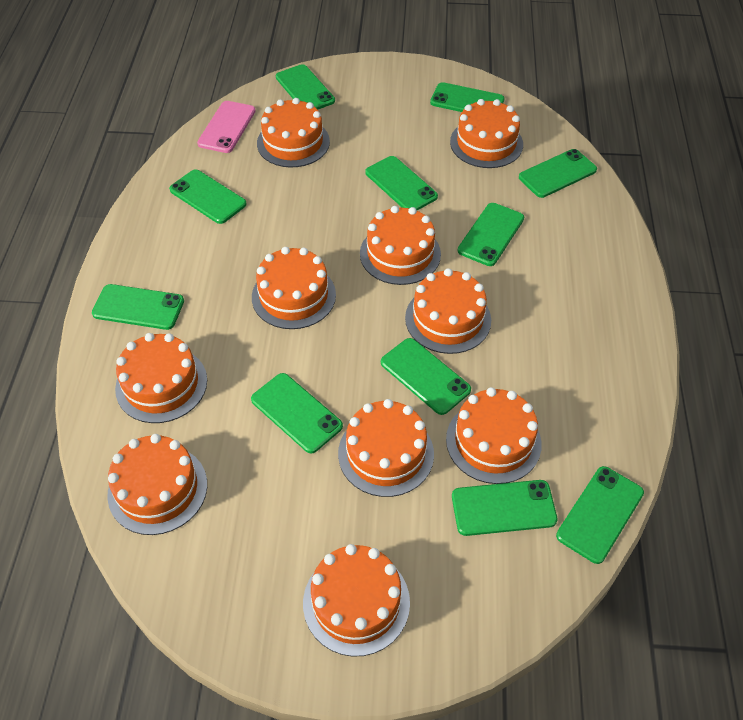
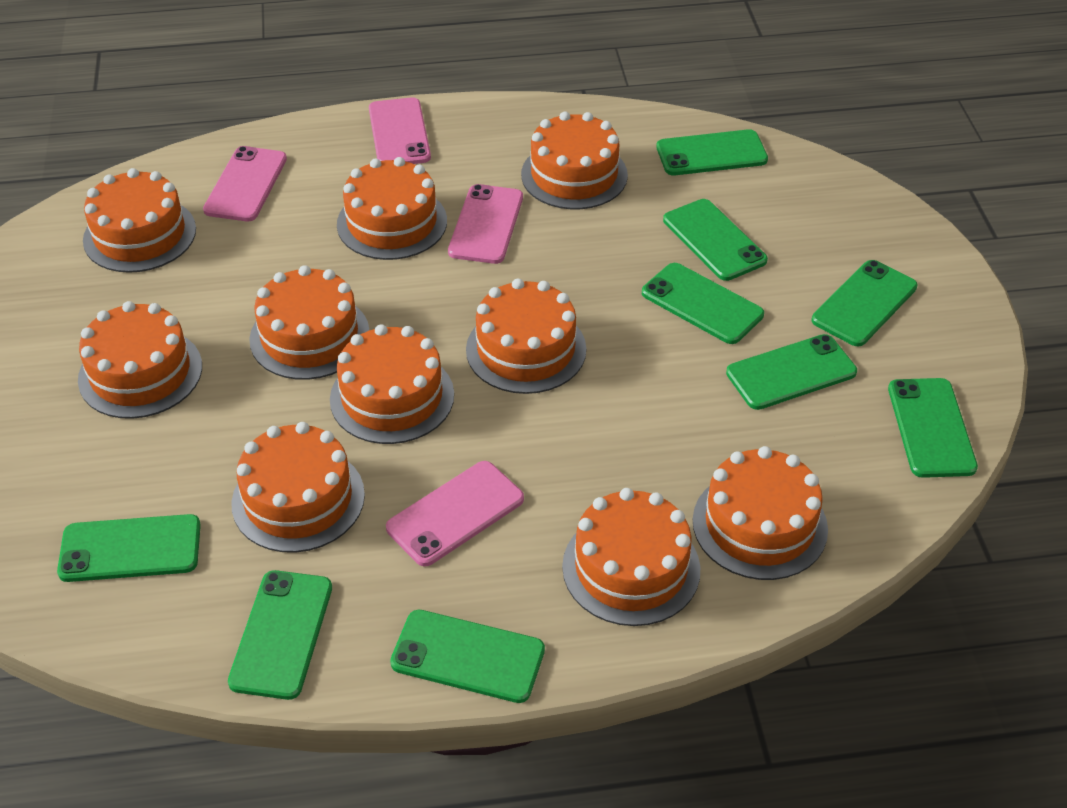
green phone: 11 -> 9
pink phone: 1 -> 4

